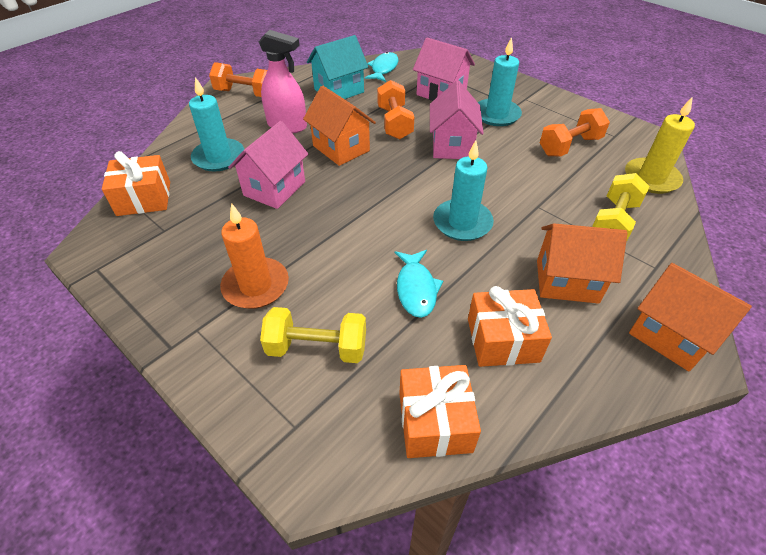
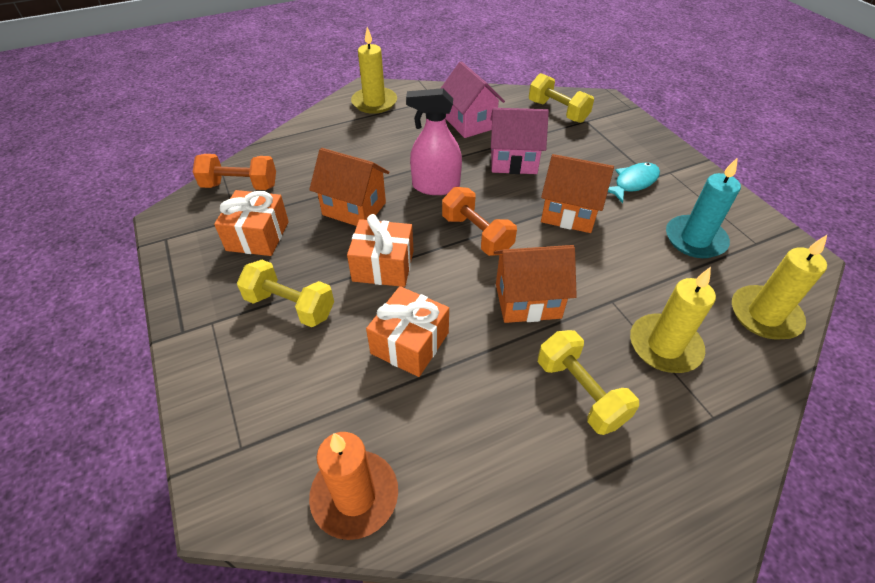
orange dumbbell: 3 -> 2
pink house: 3 -> 2
turquoise candle: 3 -> 1
turquoise fish: 2 -> 1
turquoise house: 1 -> 0
yellow candle: 1 -> 3
yellow dumbbell: 2 -> 3

